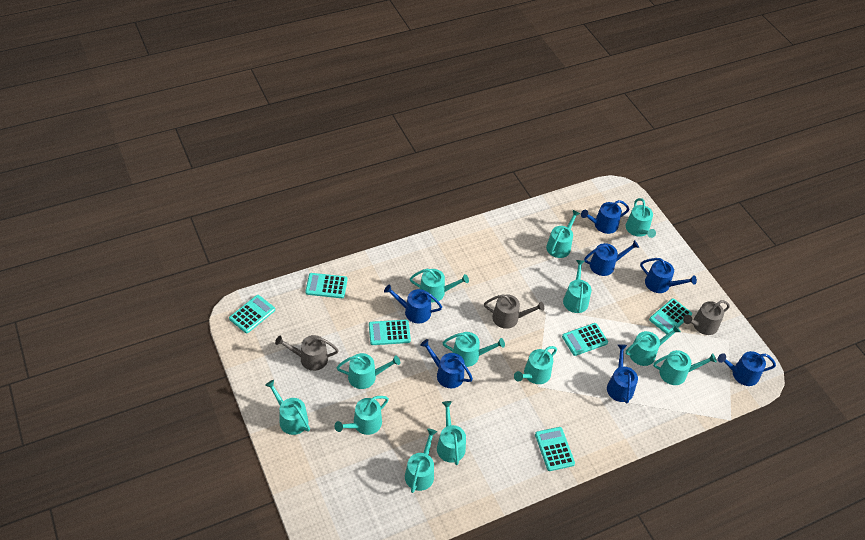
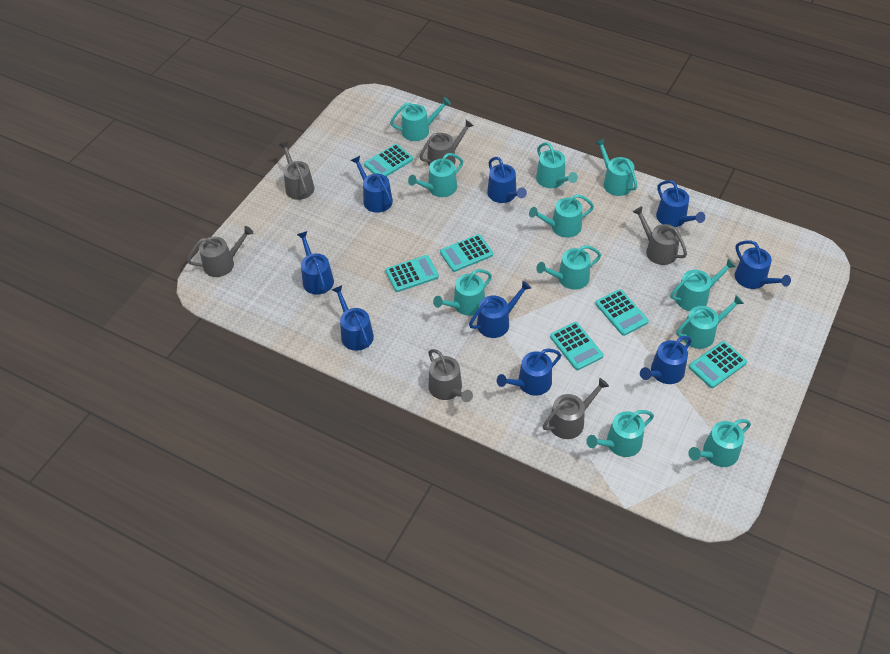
blue watering can: 7 -> 9
grey watering can: 3 -> 6
turquoise watering can: 13 -> 11

